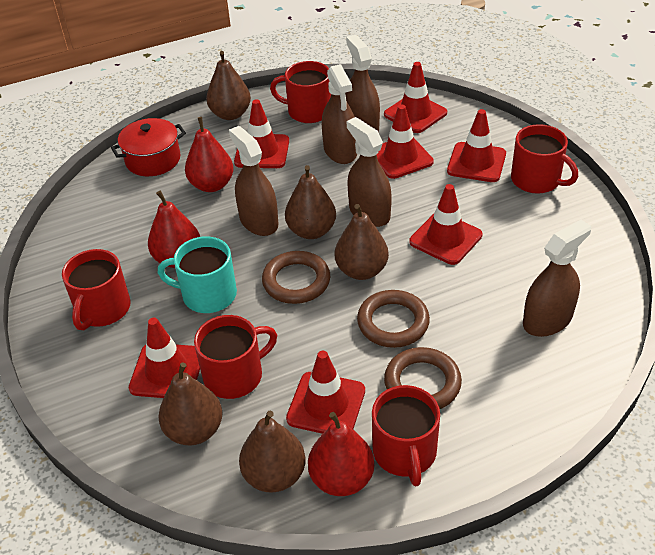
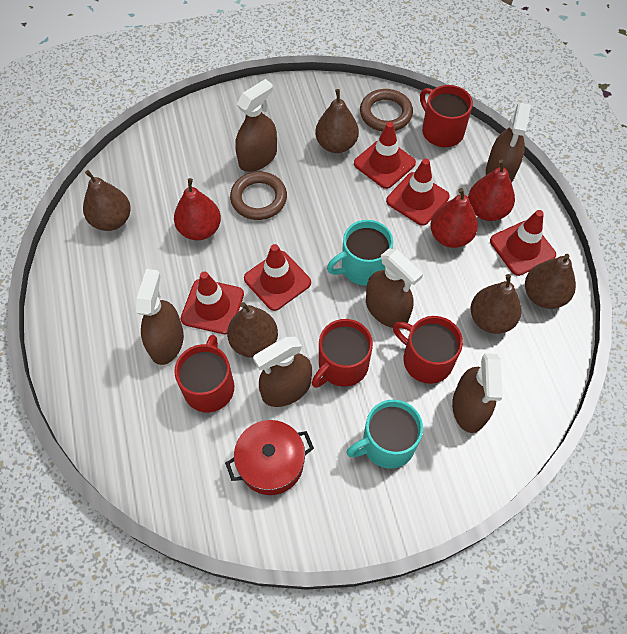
brown ring: 3 -> 2
brown spray bottle: 5 -> 6
red mug: 5 -> 4
red traffic cone: 7 -> 5
turquoise mug: 1 -> 2

